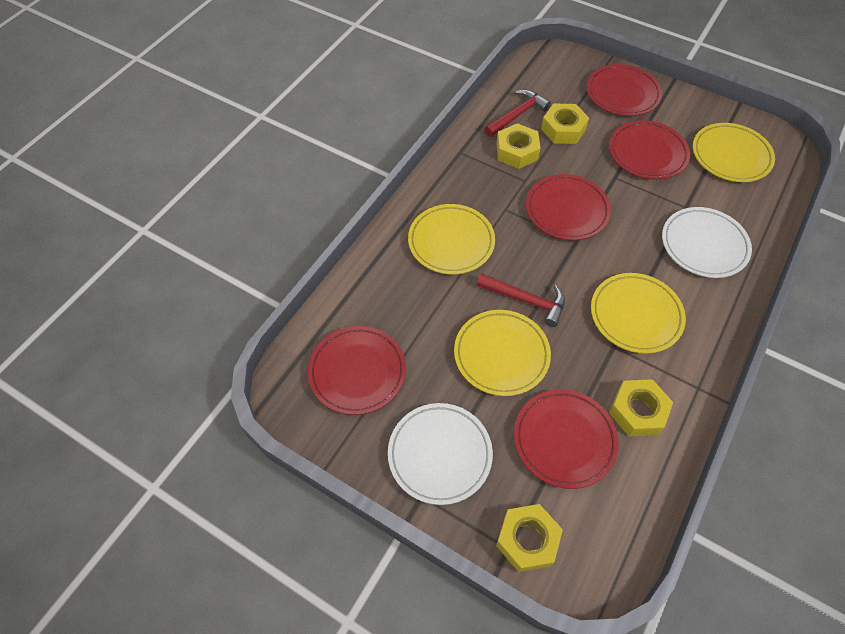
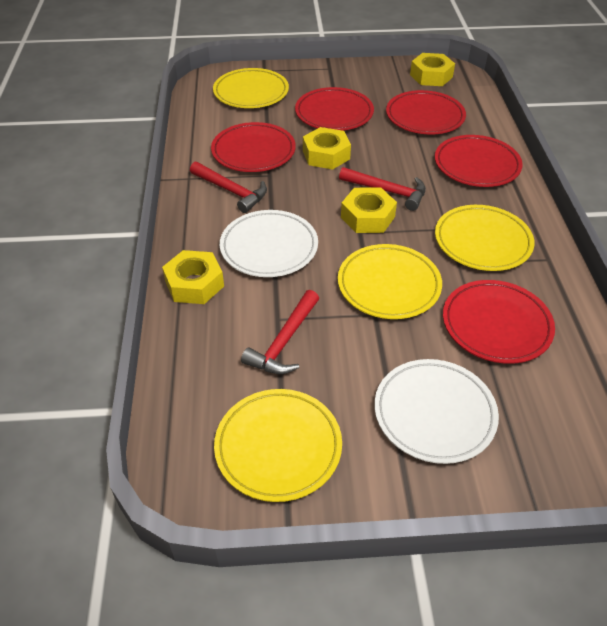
red hammer: 2 -> 3

